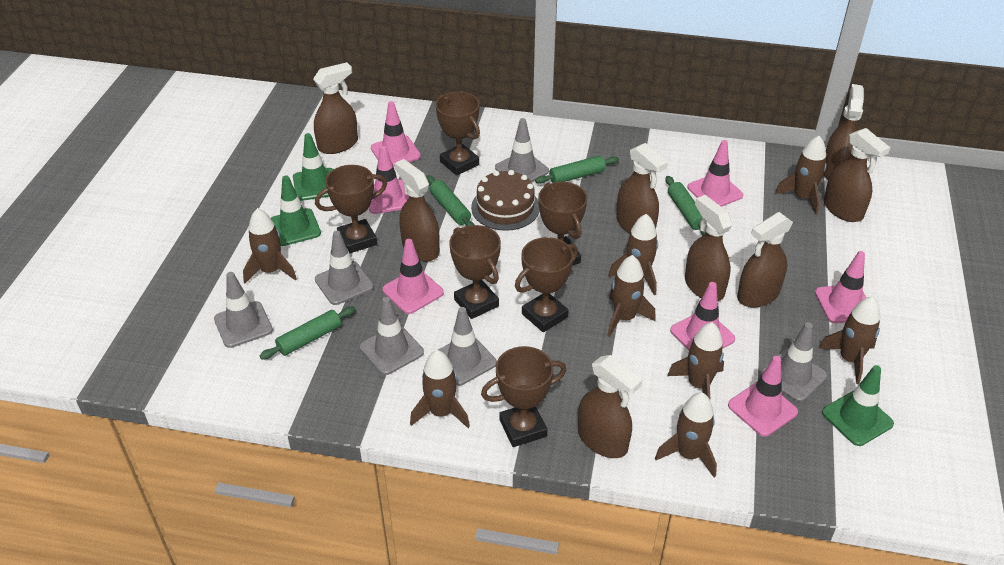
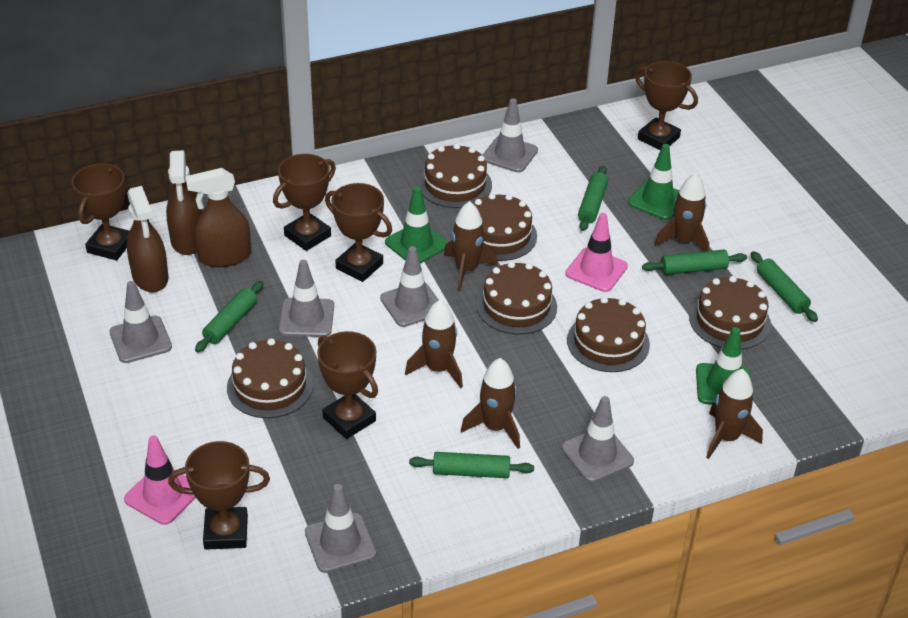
brown cake: 1 -> 6
brown rocket: 8 -> 5
brown spray bottle: 8 -> 3
green rolling pin: 4 -> 5
pink traffic cone: 7 -> 2

